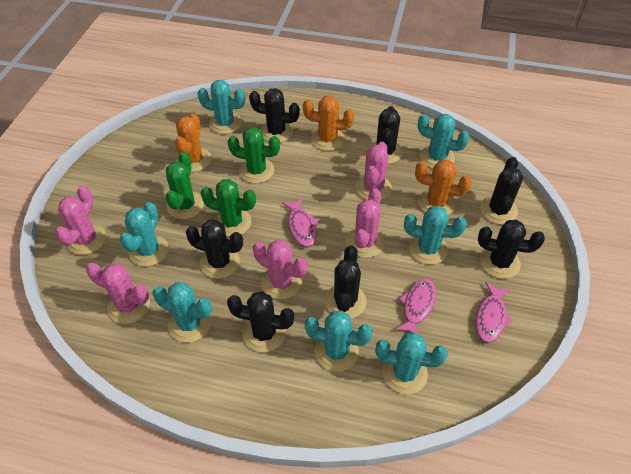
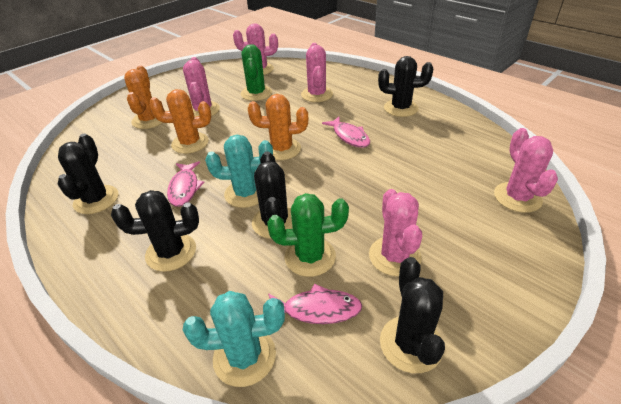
black cactus: 7 -> 5
green cactus: 3 -> 2
turquoise cactus: 7 -> 2

